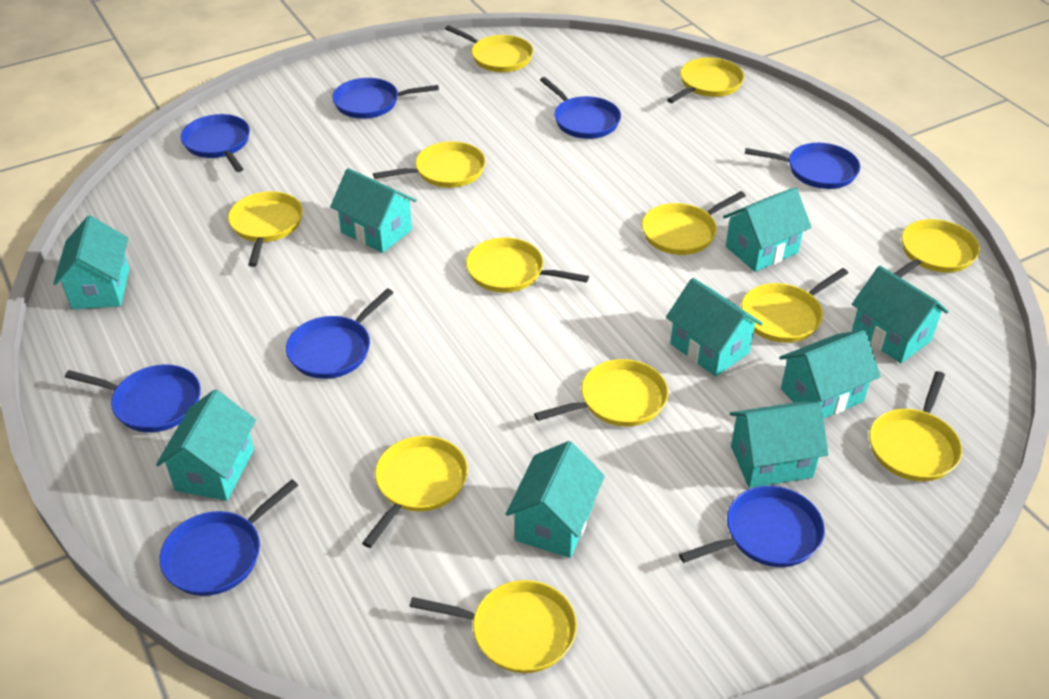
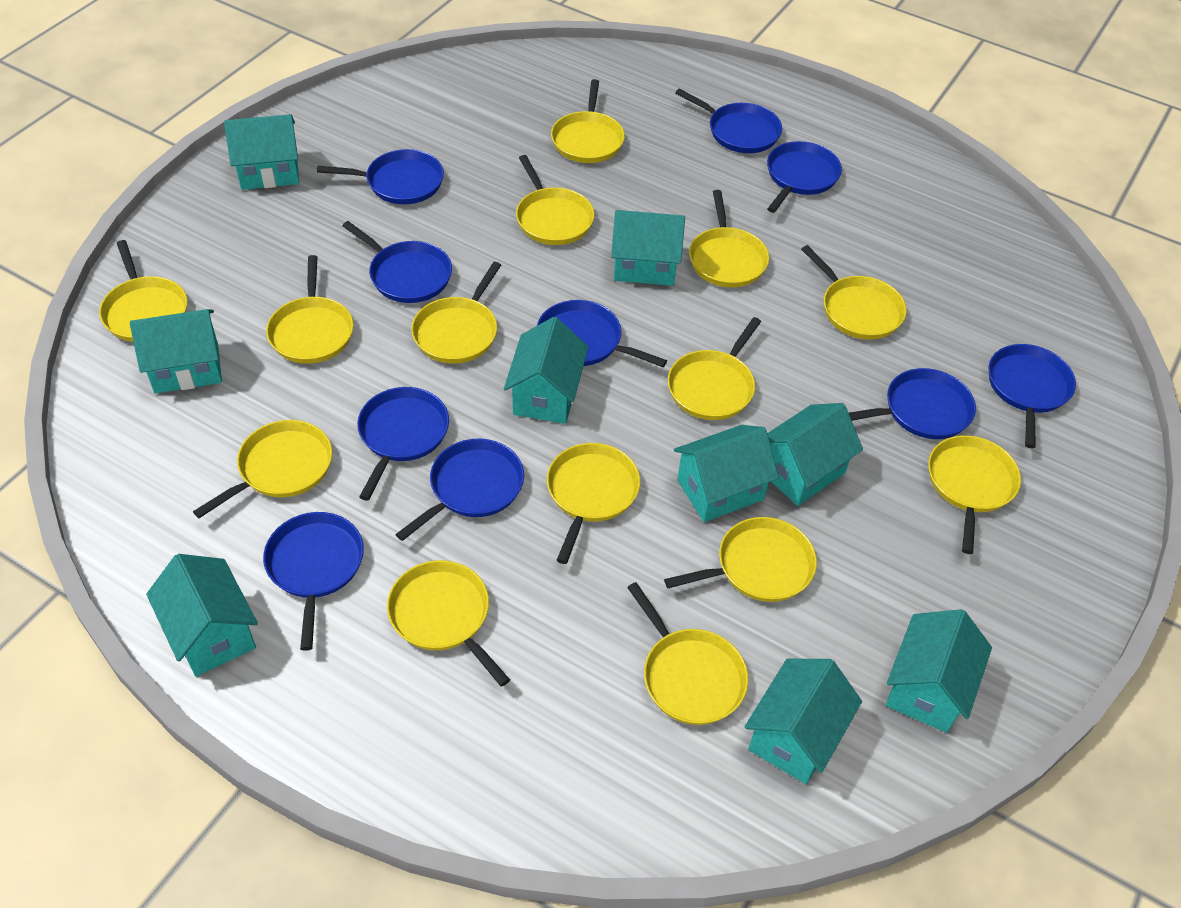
blue pan: 8 -> 10
yellow pan: 12 -> 14

